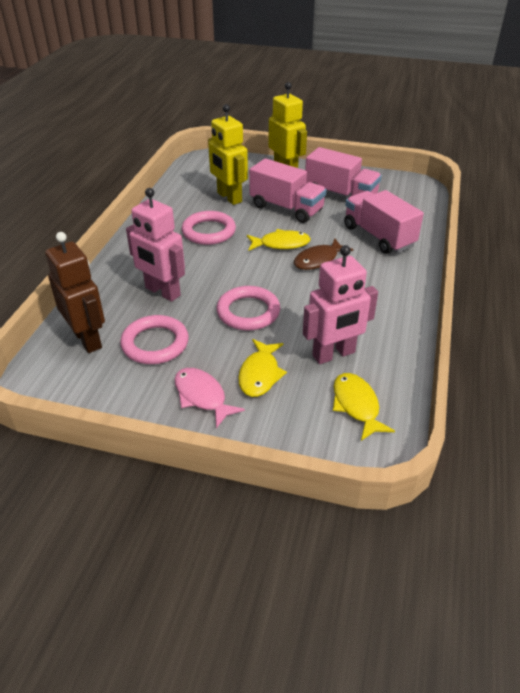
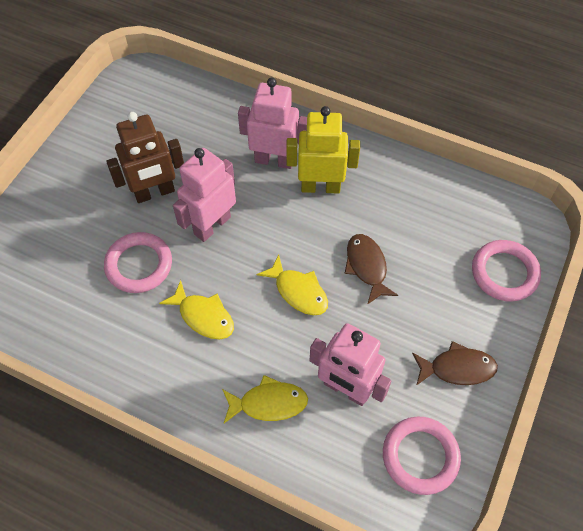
brown fish: 1 -> 2
pink fish: 1 -> 0
pink robot: 2 -> 3
pink truck: 3 -> 0
yellow robot: 2 -> 1

